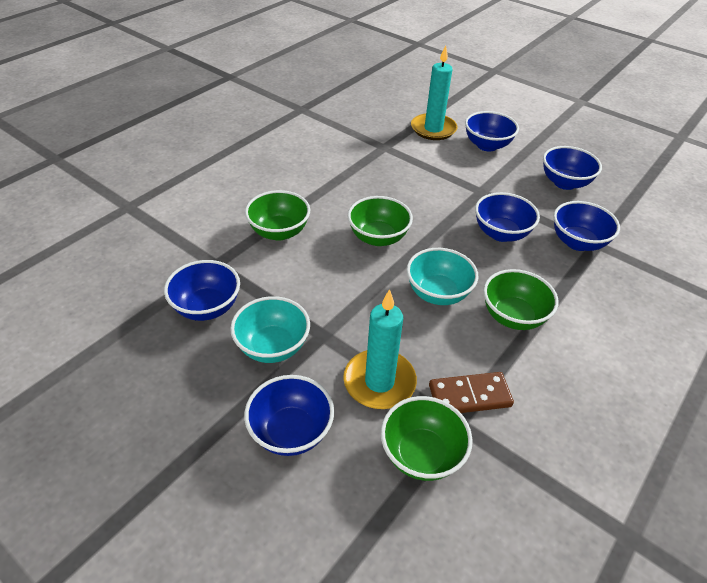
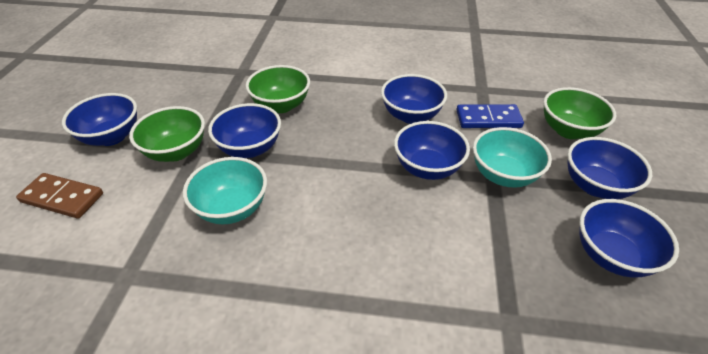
blue domino: 0 -> 1
green bowl: 4 -> 3
turquoise candle: 2 -> 0

